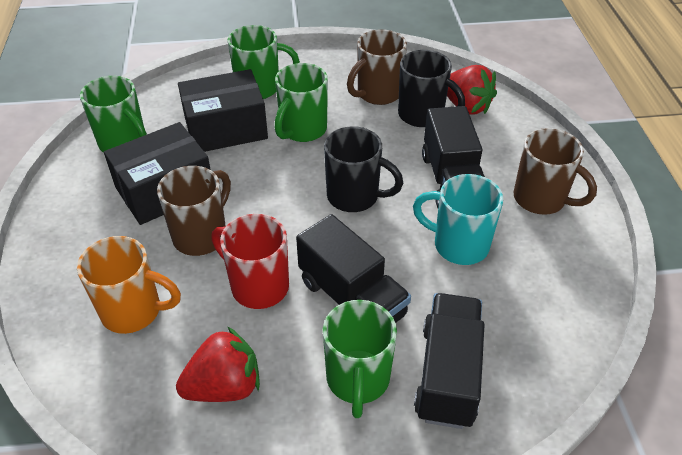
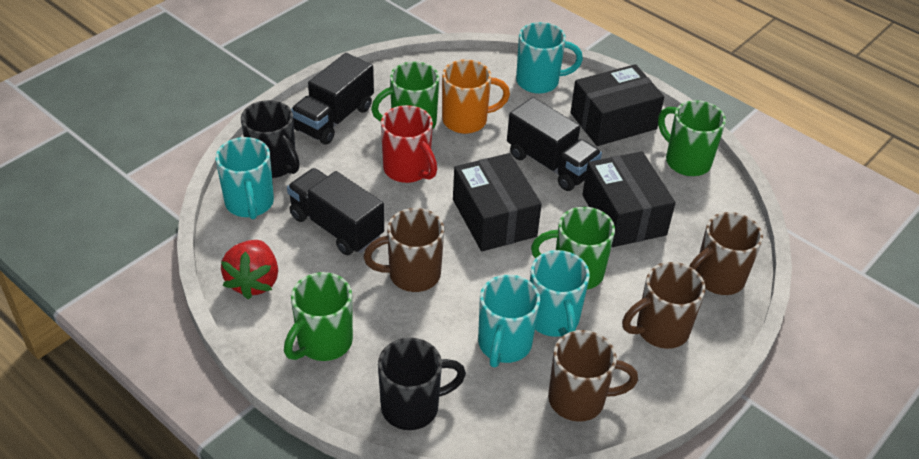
black box: 2 -> 3
brown mug: 3 -> 4
red strawberry: 2 -> 1
turquoise mug: 1 -> 4

